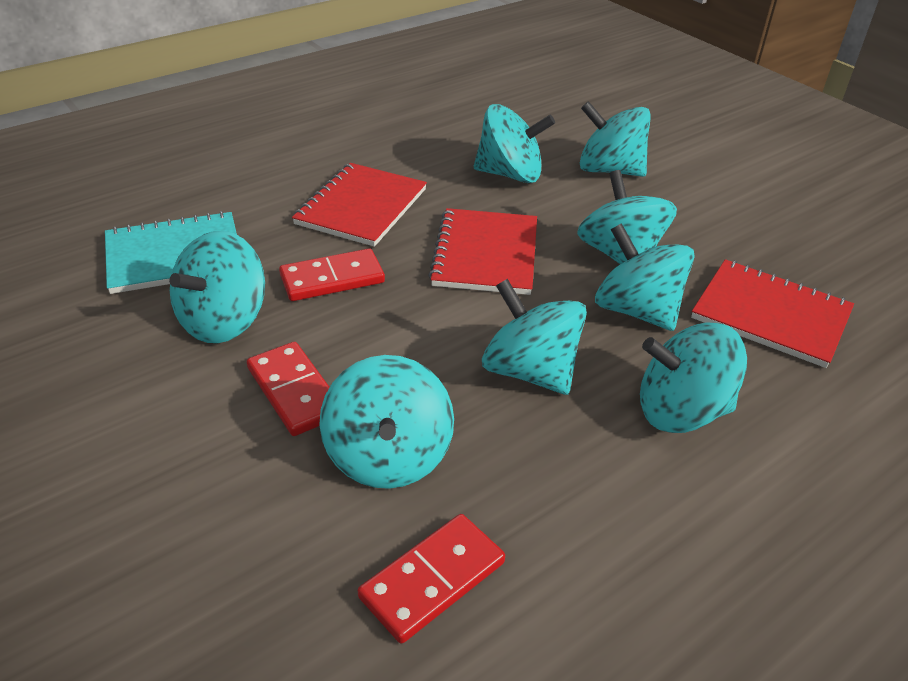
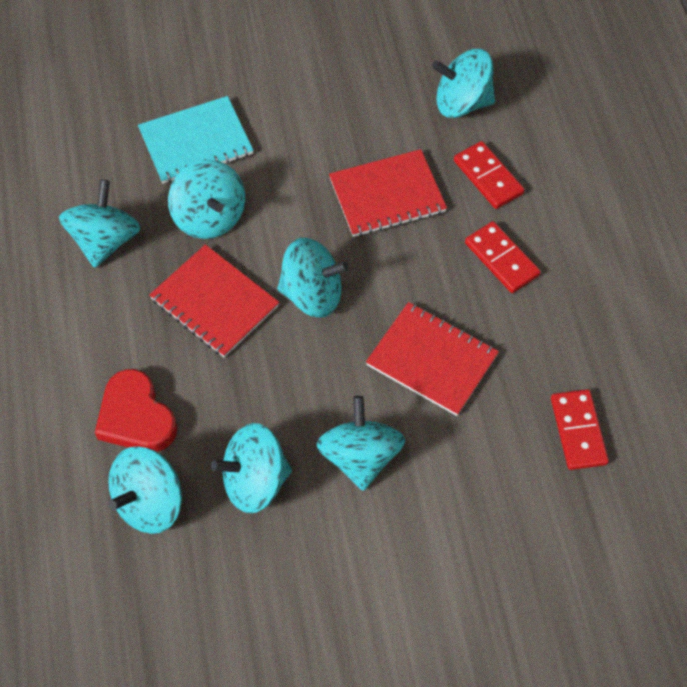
red heart: 0 -> 1
turquoise spinning top: 8 -> 7

